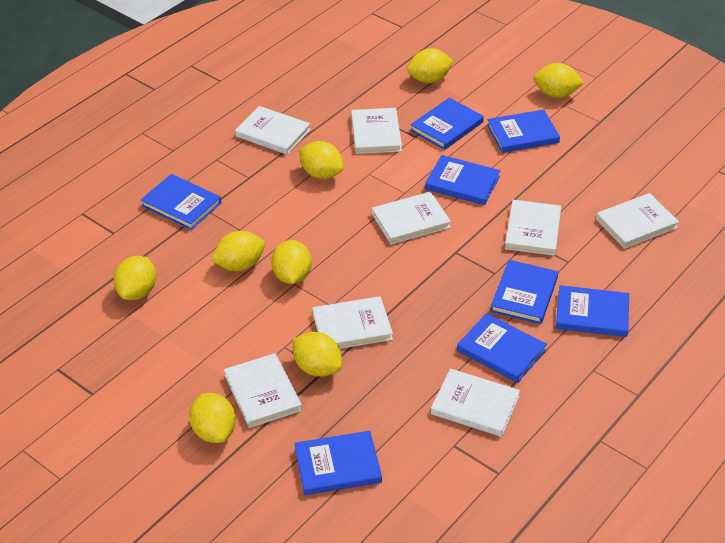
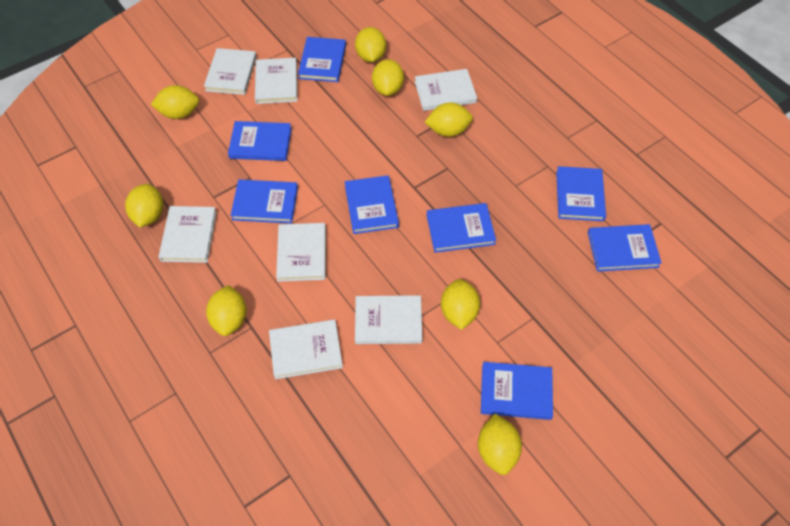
white book: 8 -> 7

